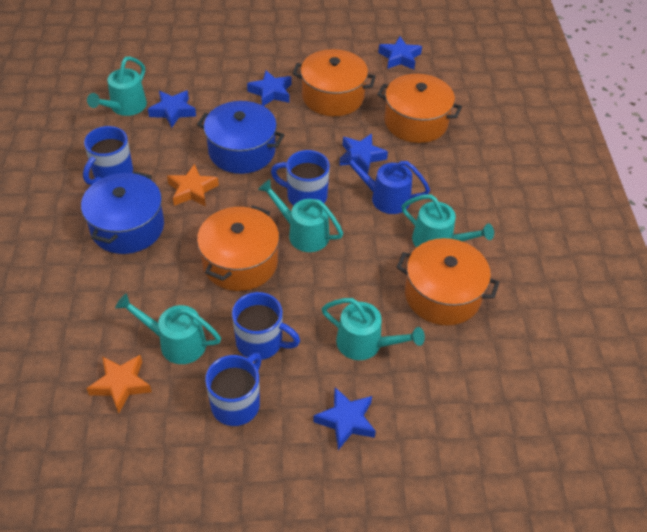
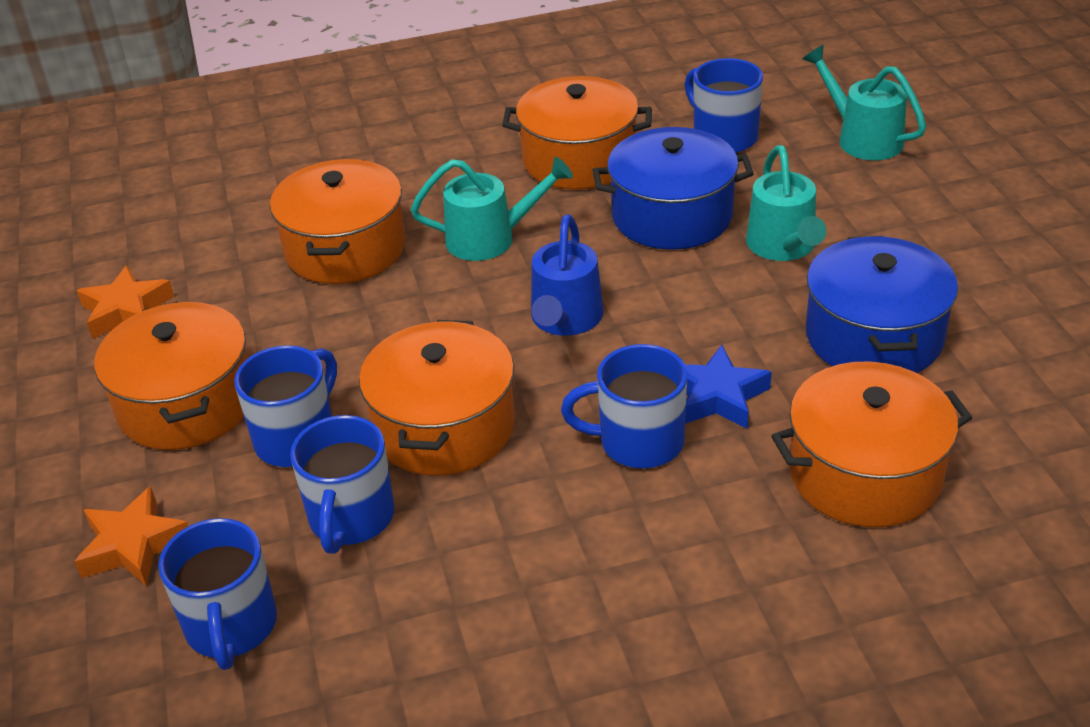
blue mug: 4 -> 5
blue star: 5 -> 1
orange pot: 4 -> 5
turquoise watering can: 5 -> 3

